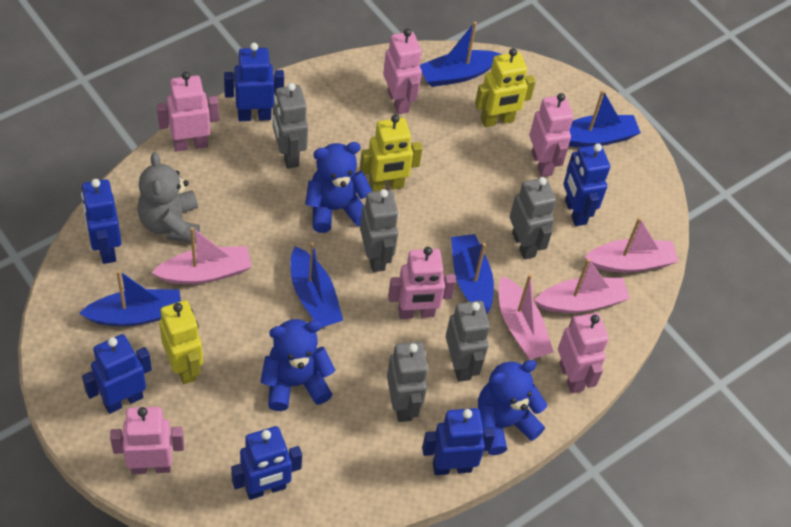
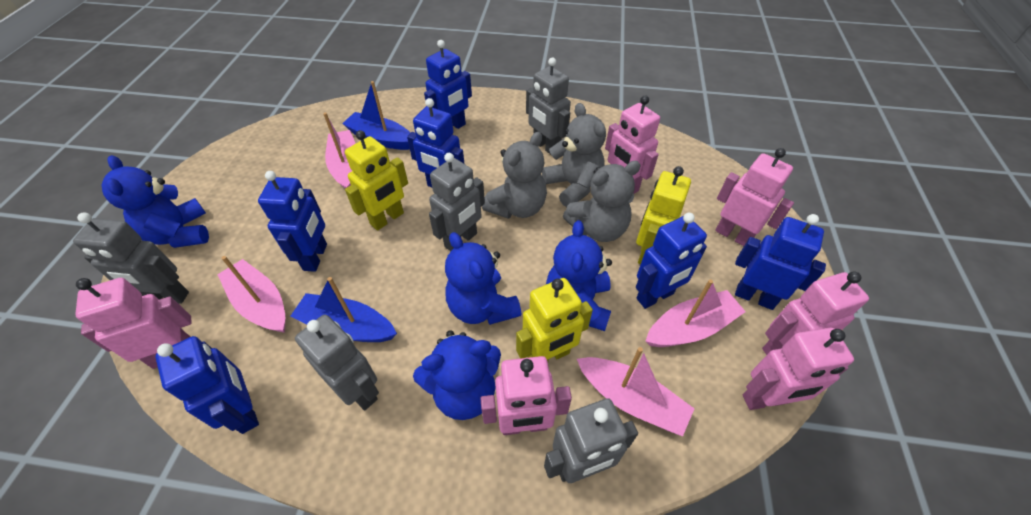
blue boat: 5 -> 2
blue teddy bear: 3 -> 4
grey teddy bear: 1 -> 3

